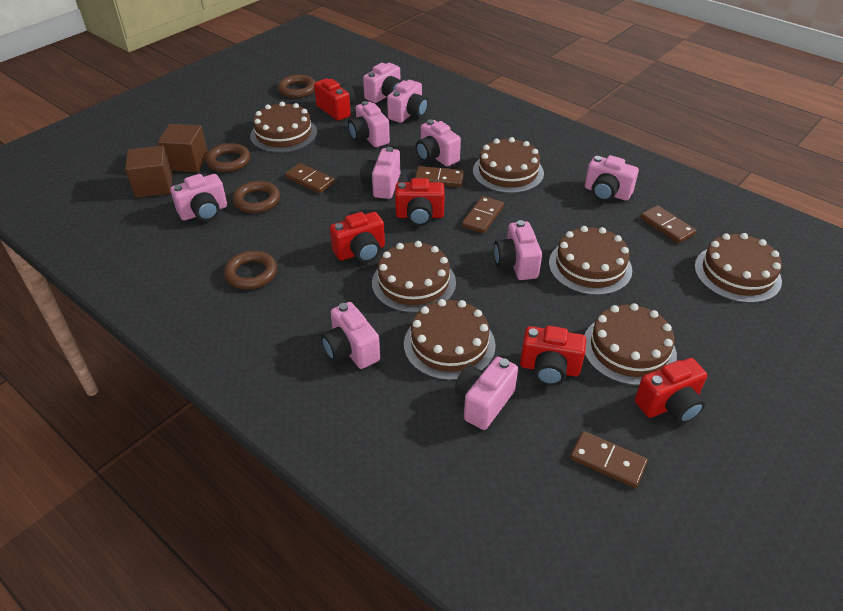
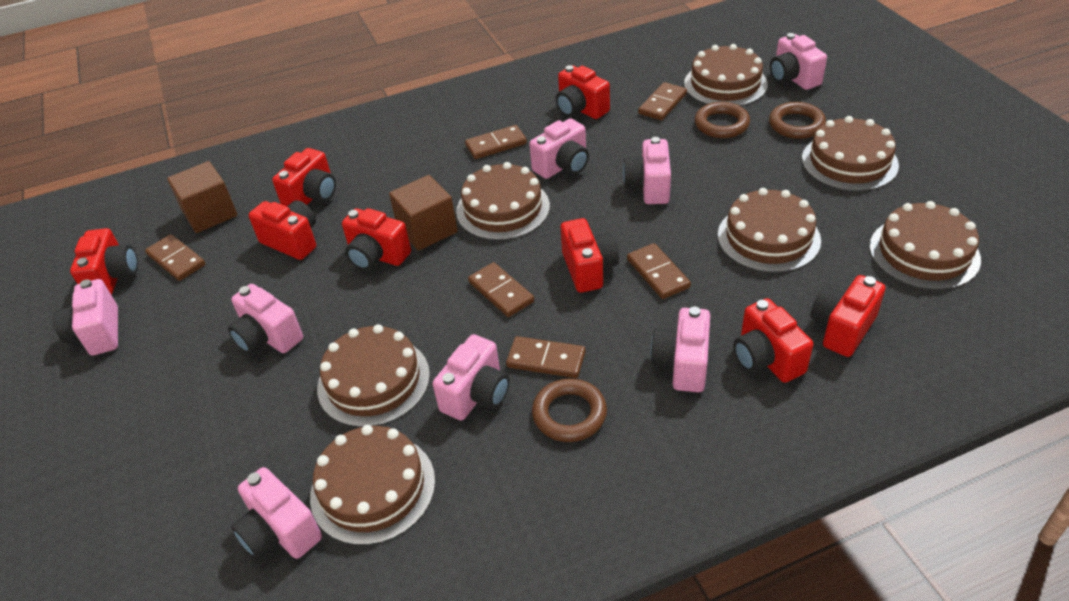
brown domino: 5 -> 6
brown ring: 4 -> 3
pink camera: 10 -> 8
red camera: 5 -> 8

